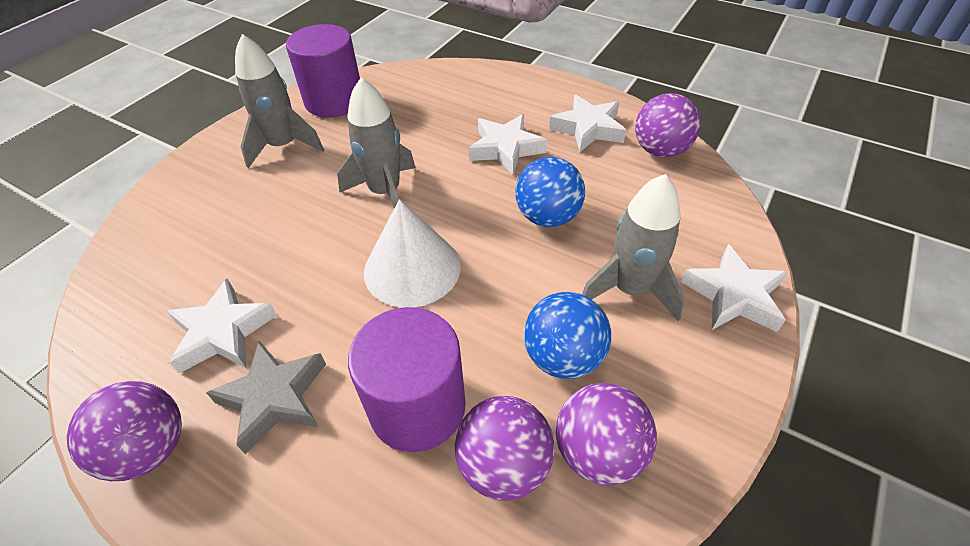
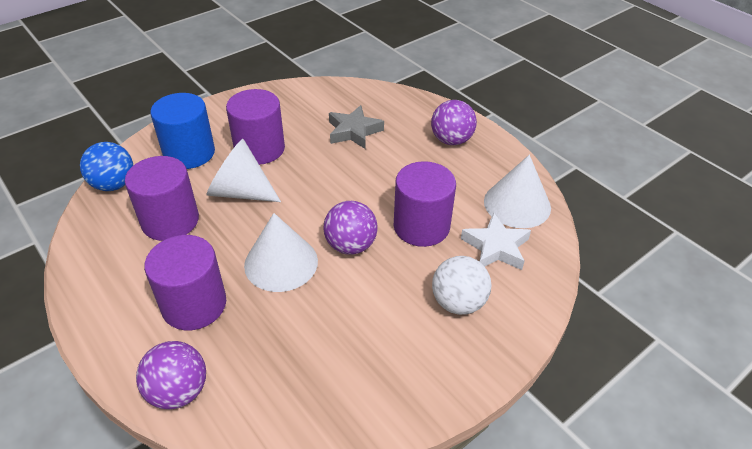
blue ball: 2 -> 1
blue cylinder: 0 -> 1
grey rocket: 3 -> 0
purple ball: 4 -> 3
purple cylinder: 2 -> 4
white ball: 0 -> 1
white cone: 1 -> 3
white star: 4 -> 1

